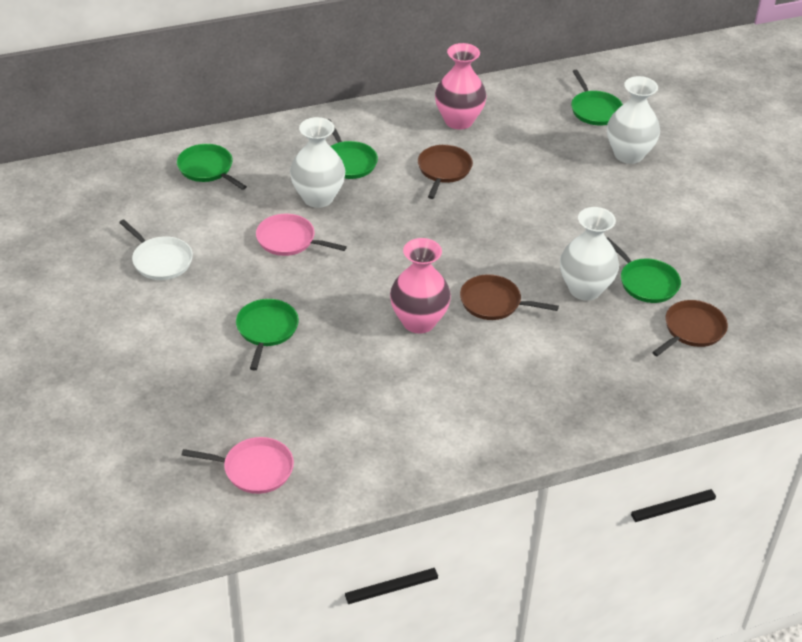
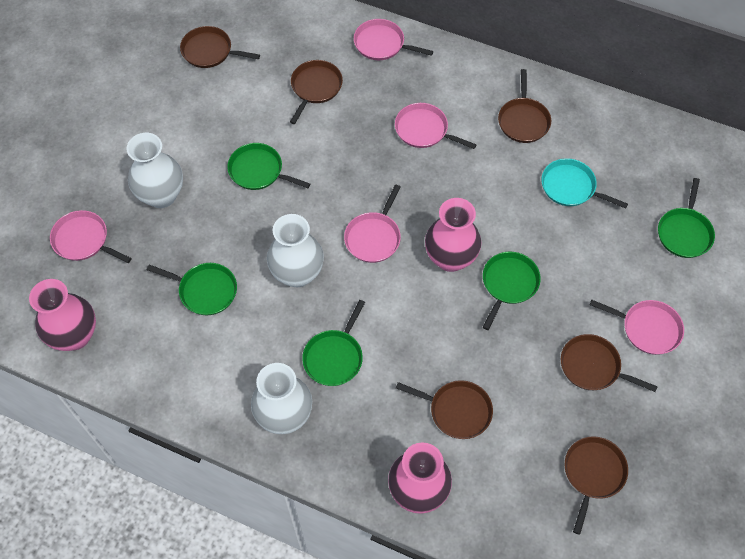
brown pan: 3 -> 6
pink pan: 2 -> 5
pink vase: 2 -> 3
turquoise pan: 0 -> 1
white pan: 1 -> 0

